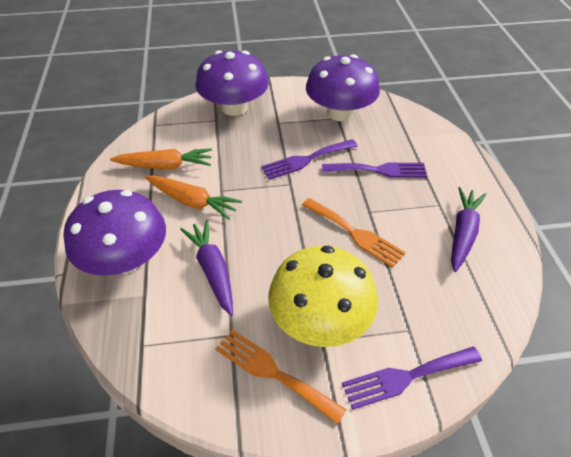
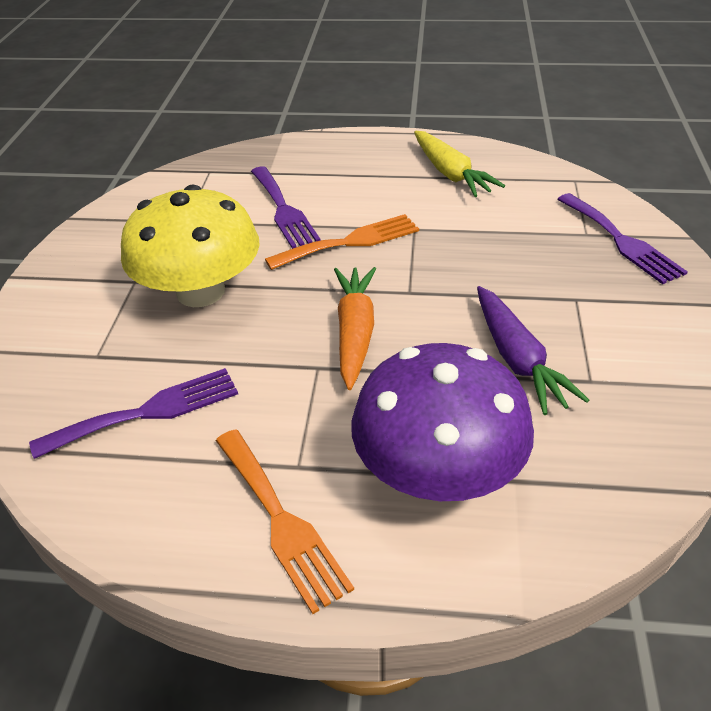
orange carrot: 2 -> 1
purple carrot: 2 -> 1
purple mushroom: 3 -> 1
yellow carrot: 0 -> 1

